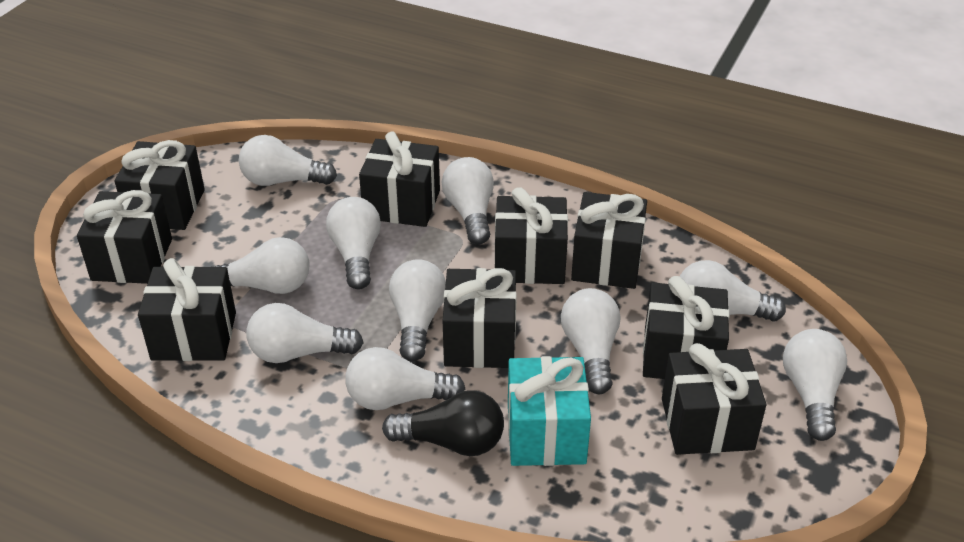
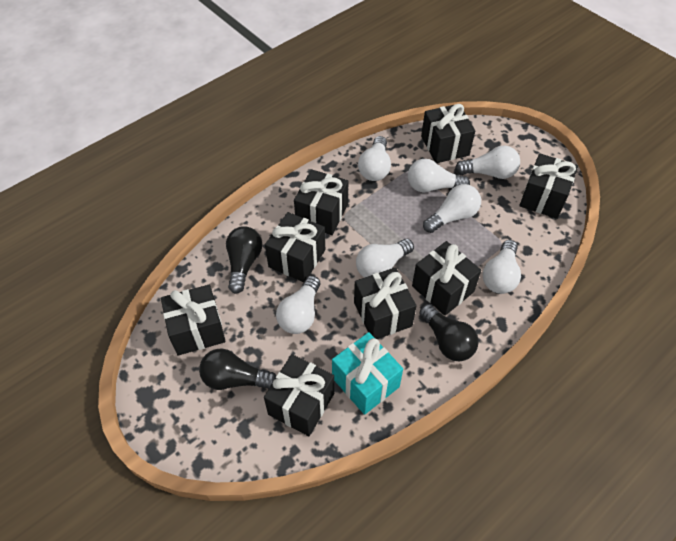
black gift: 9 -> 8
black light bulb: 1 -> 3
white light bulb: 10 -> 7

